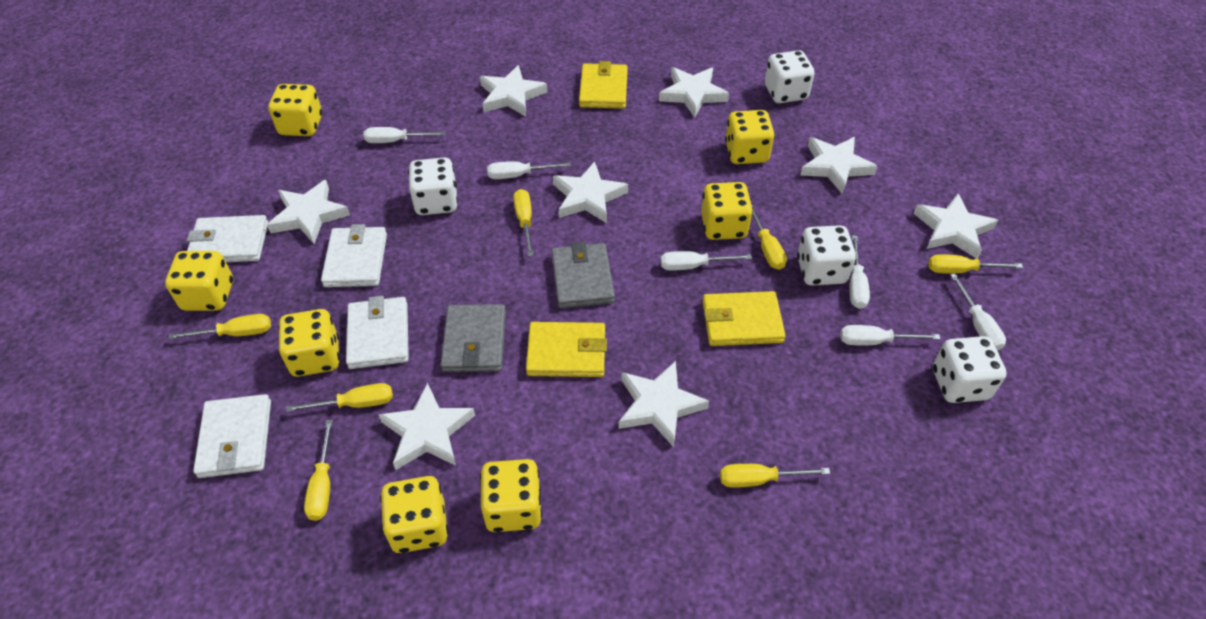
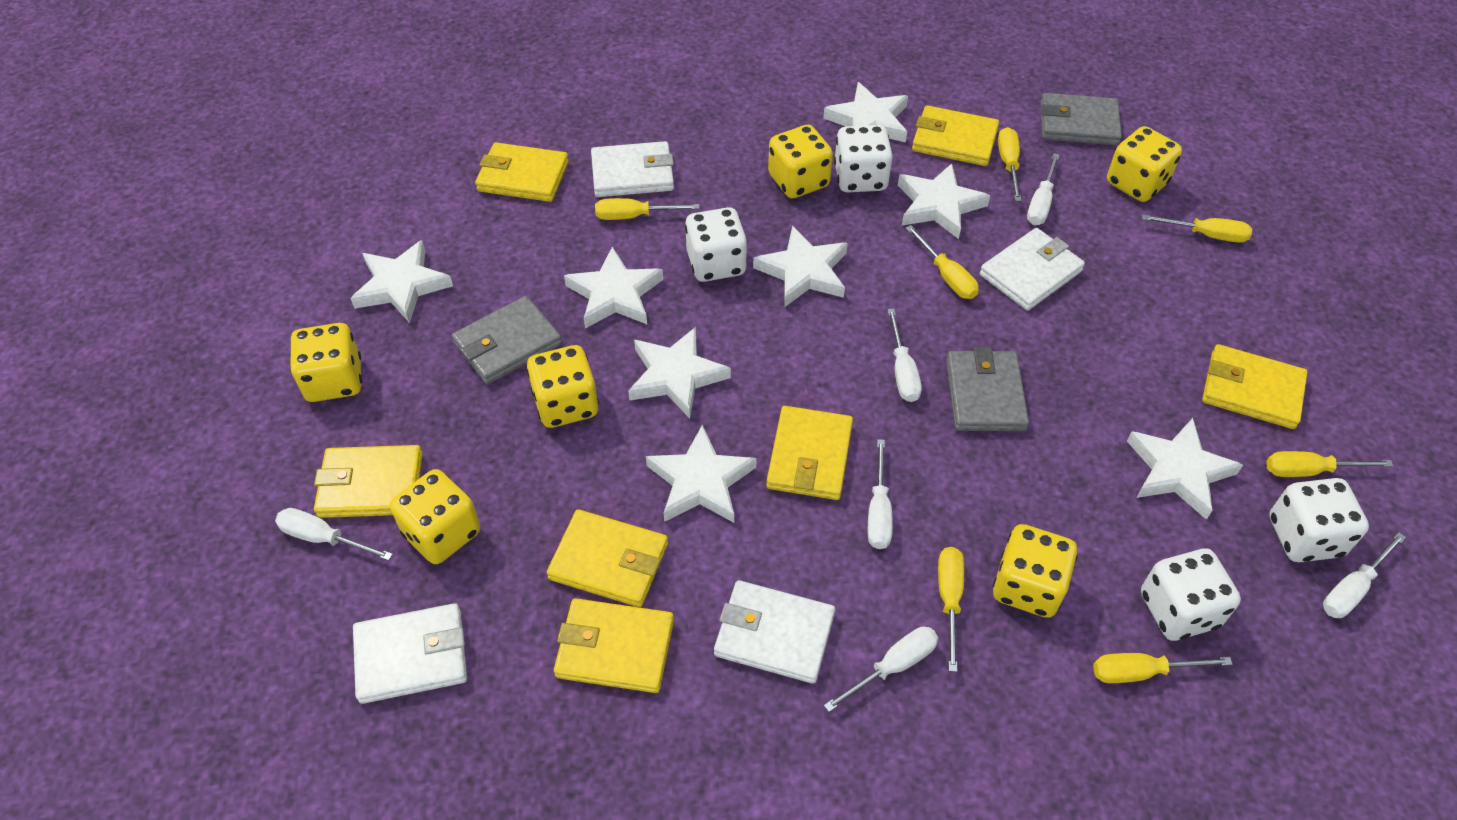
grey wallet: 2 -> 3
yellow dice: 7 -> 6
yellow wallet: 3 -> 7

